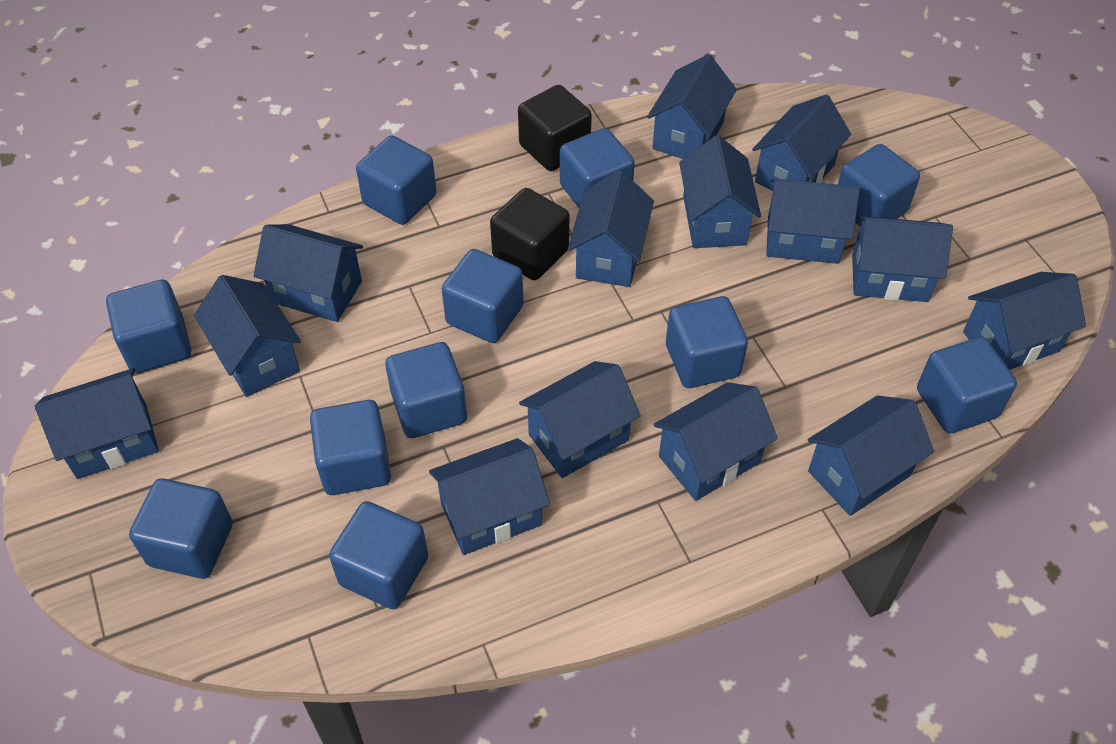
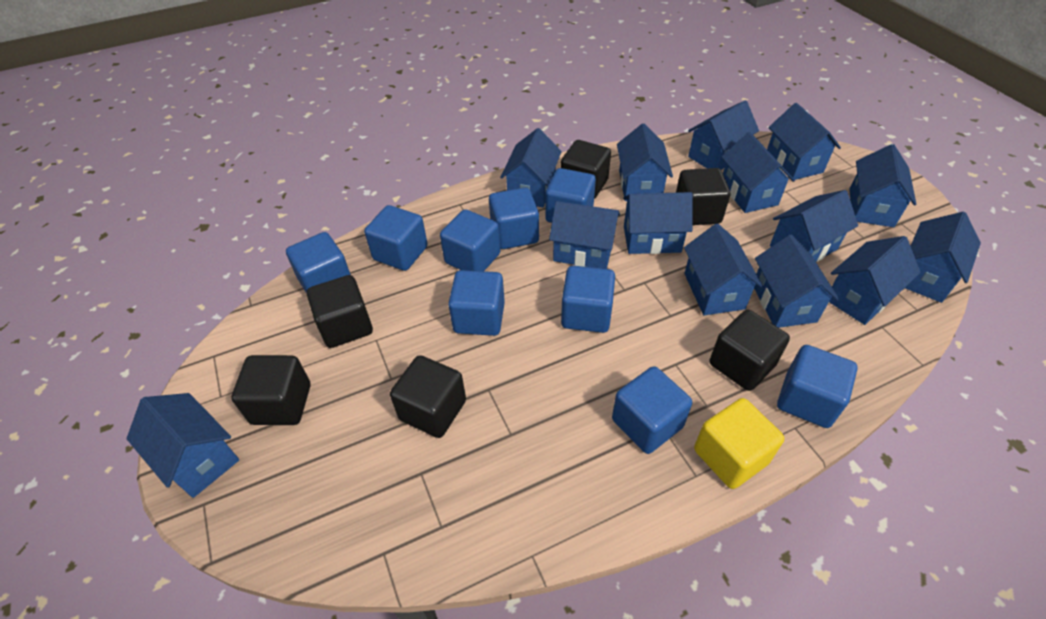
black cube: 2 -> 6
blue cube: 11 -> 9
yellow cube: 0 -> 1

